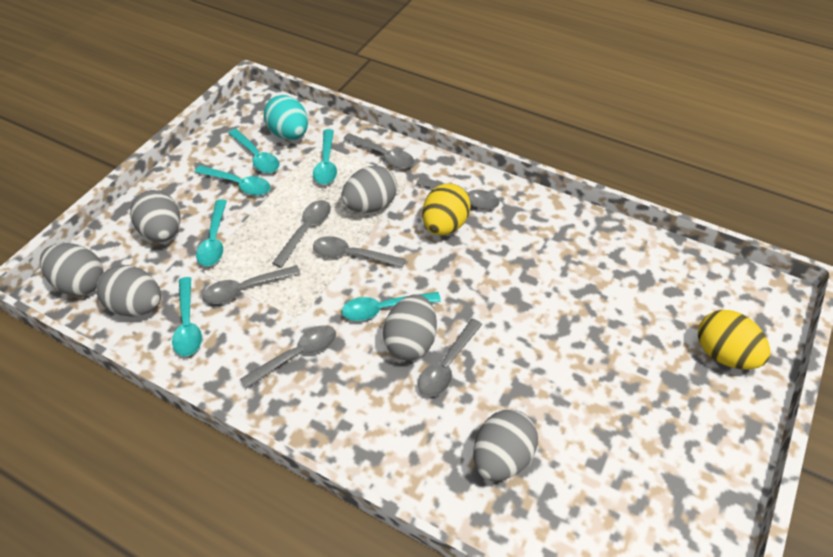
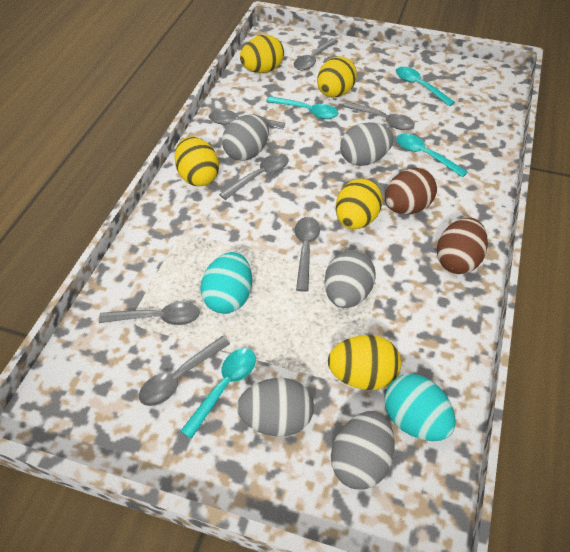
brown egg: 0 -> 2
grey egg: 6 -> 5
turquoise egg: 1 -> 2
turquoise spoon: 6 -> 4
yellow egg: 2 -> 5

